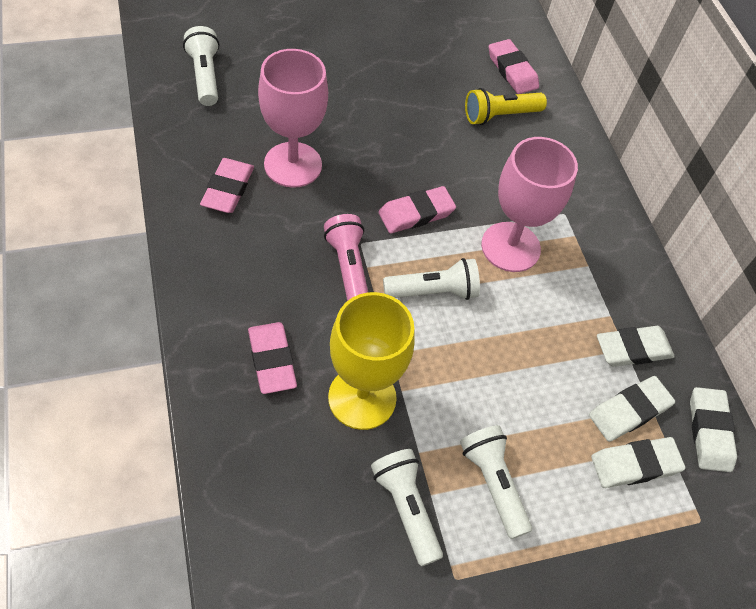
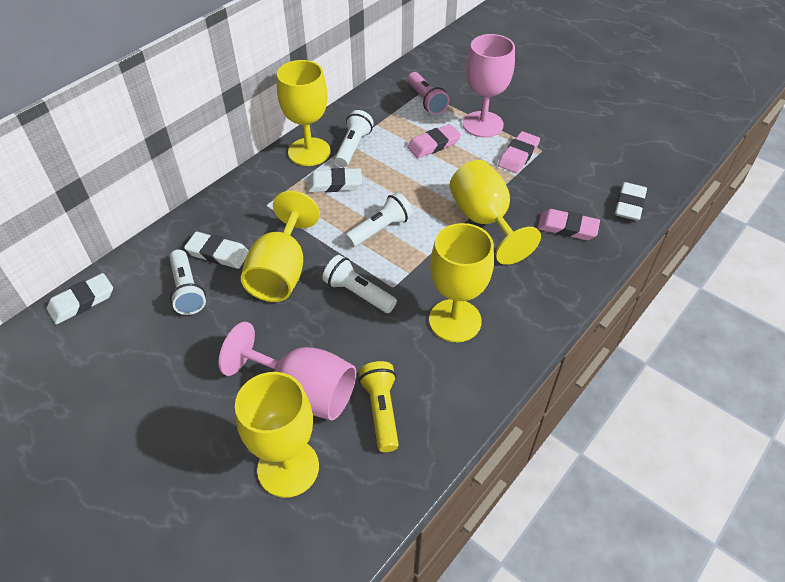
pink eraser: 4 -> 3
yellow goblet: 1 -> 5

